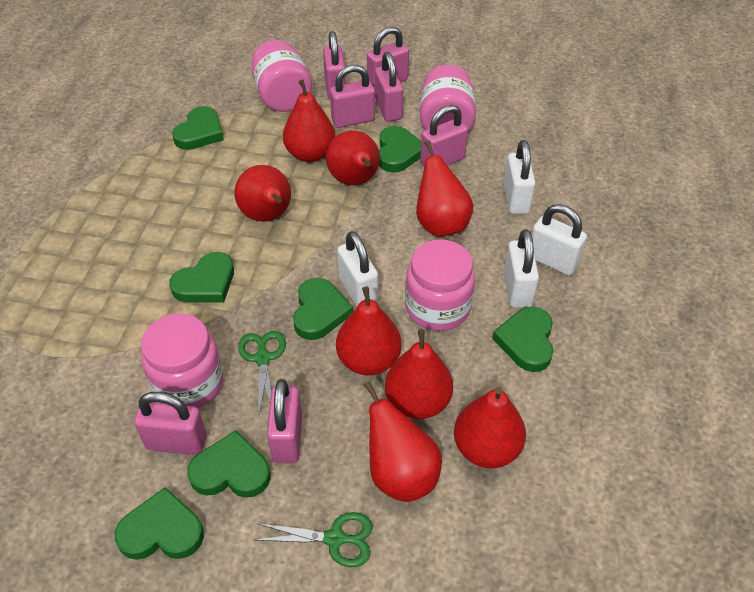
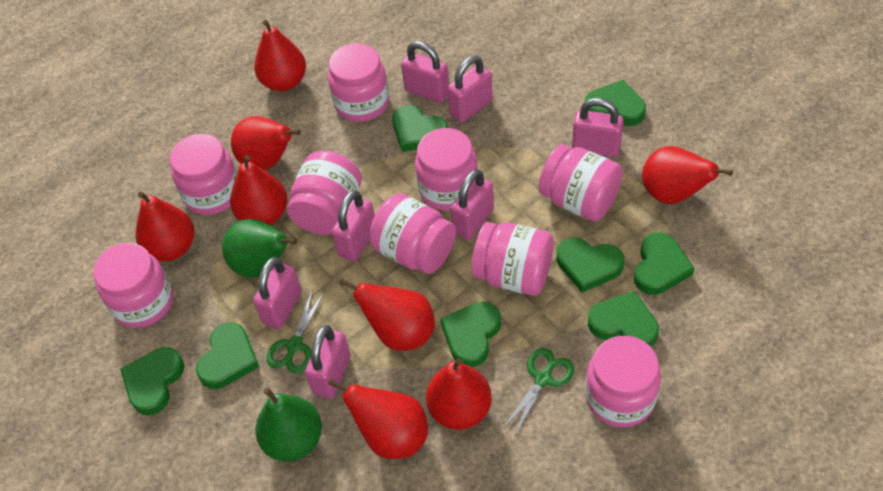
green heart: 7 -> 8
green pear: 0 -> 2
pink jar: 4 -> 9
white padlock: 4 -> 0

